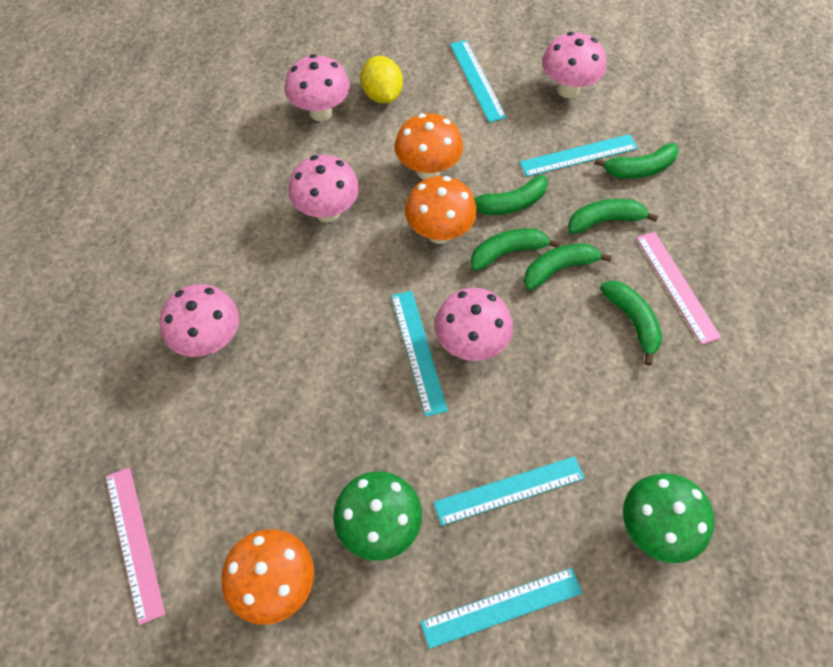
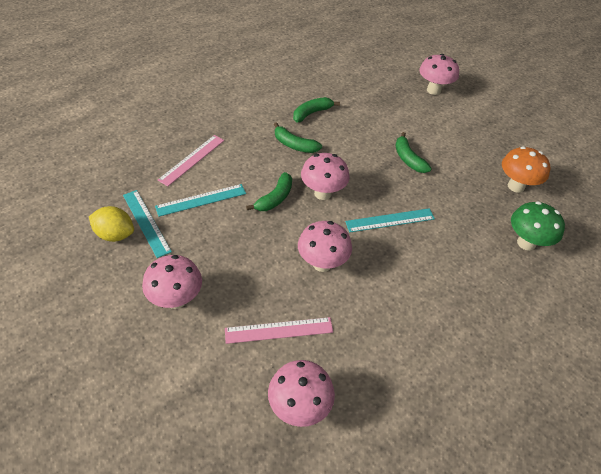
green banana: 6 -> 4
green mushroom: 2 -> 1
orange mushroom: 3 -> 1
turquoise ruler: 5 -> 3

